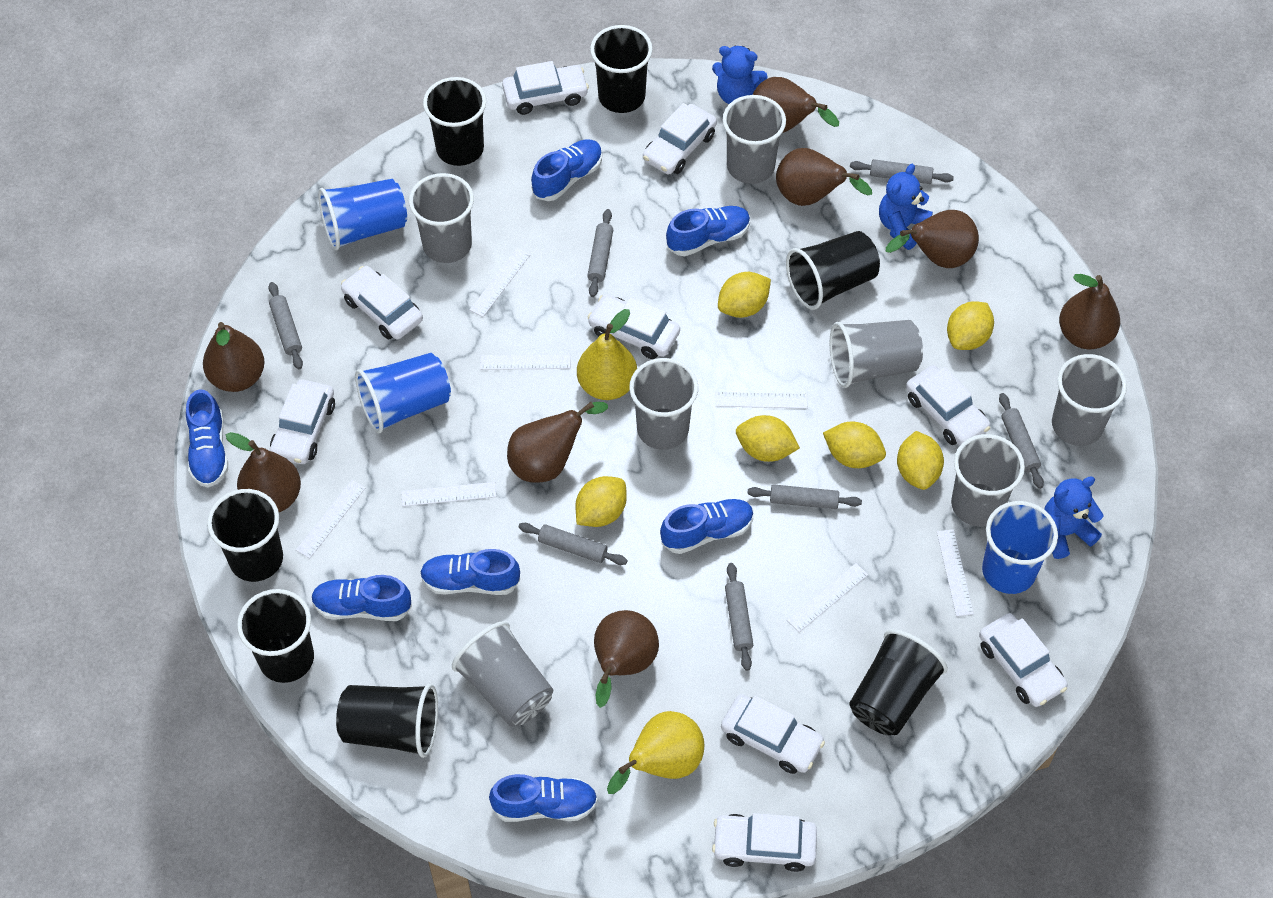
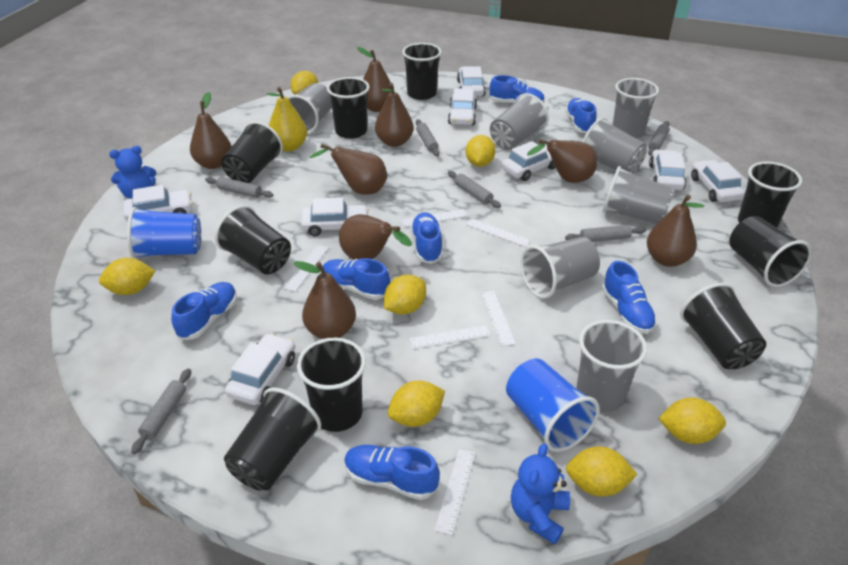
black cup: 7 -> 9
blue cup: 3 -> 2
blue teddy bear: 3 -> 2
grey rolling pin: 7 -> 6
white car: 9 -> 8
white ruler: 7 -> 6
yellow lemon: 6 -> 7
yellow pear: 2 -> 1

